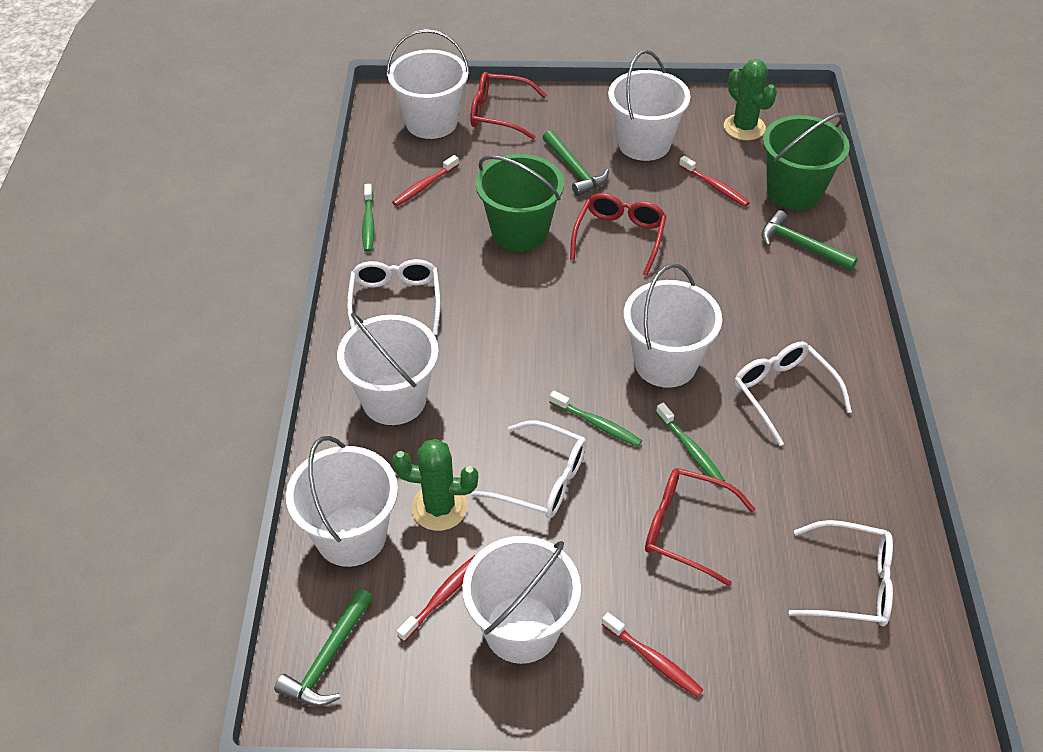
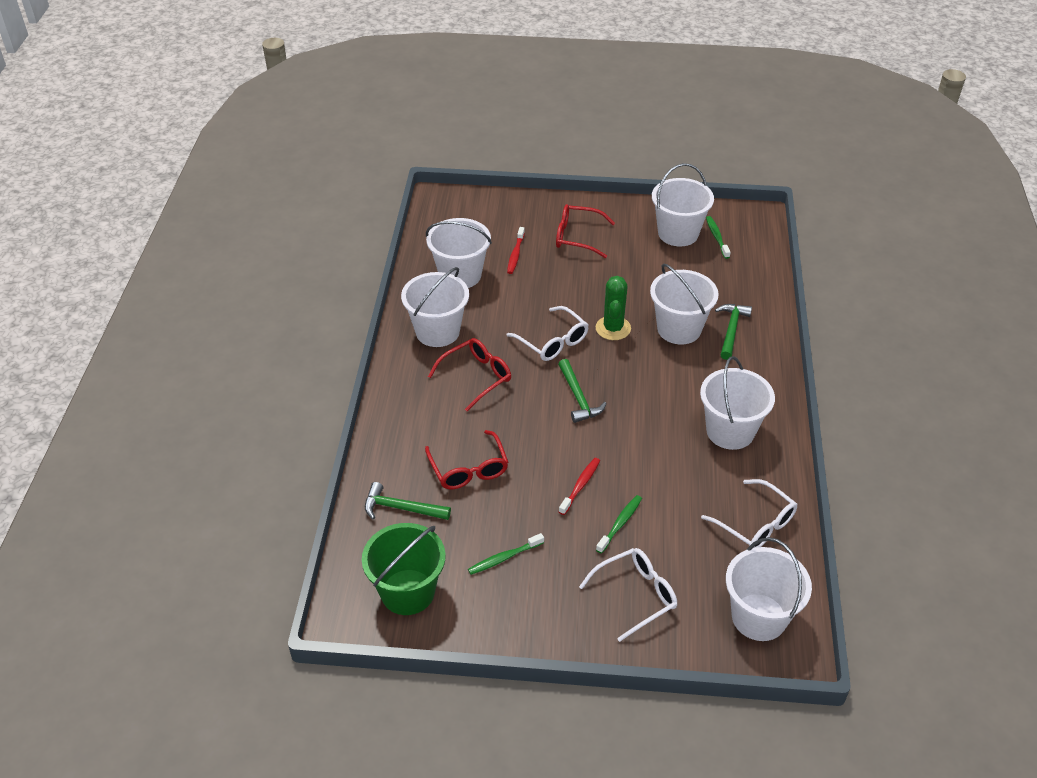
green bucket: 2 -> 1
green cactus: 2 -> 1
red toothbrush: 4 -> 2
white glasses: 4 -> 3

